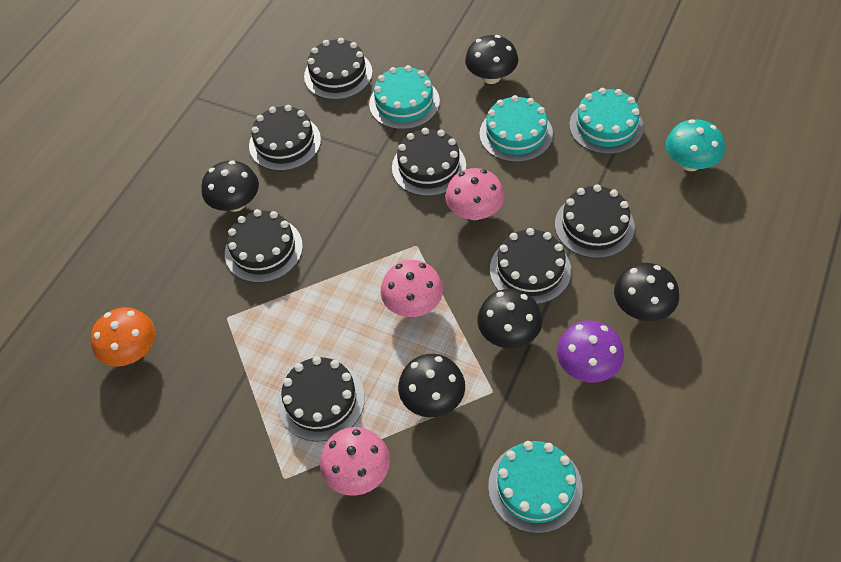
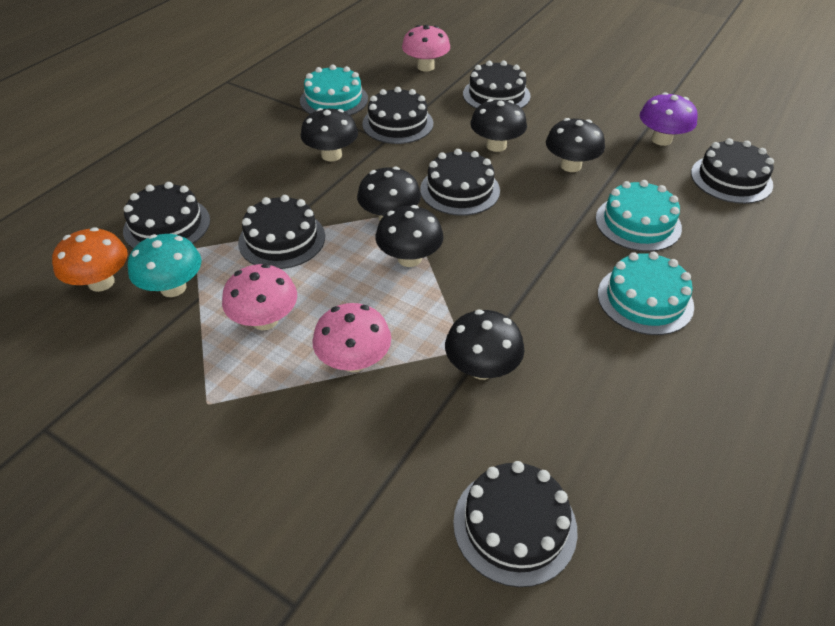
black mushroom: 5 -> 6
turquoise cake: 4 -> 3

